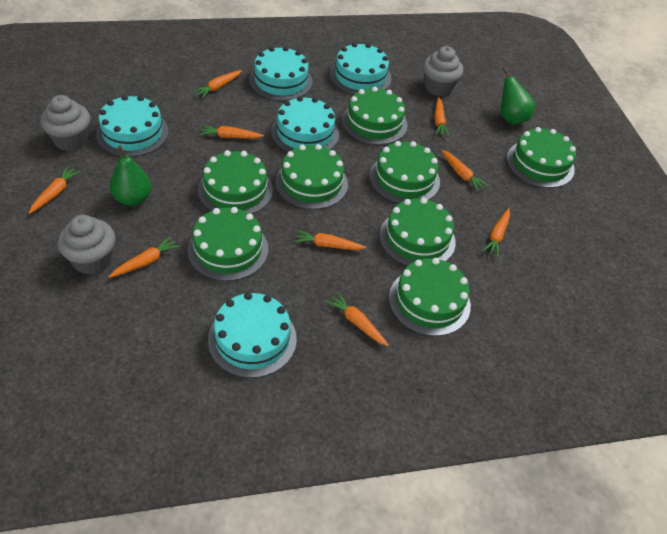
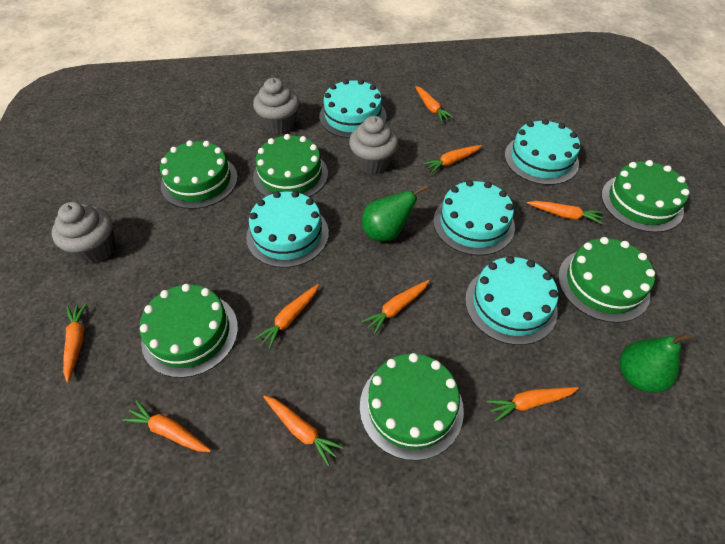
green cake: 8 -> 6

